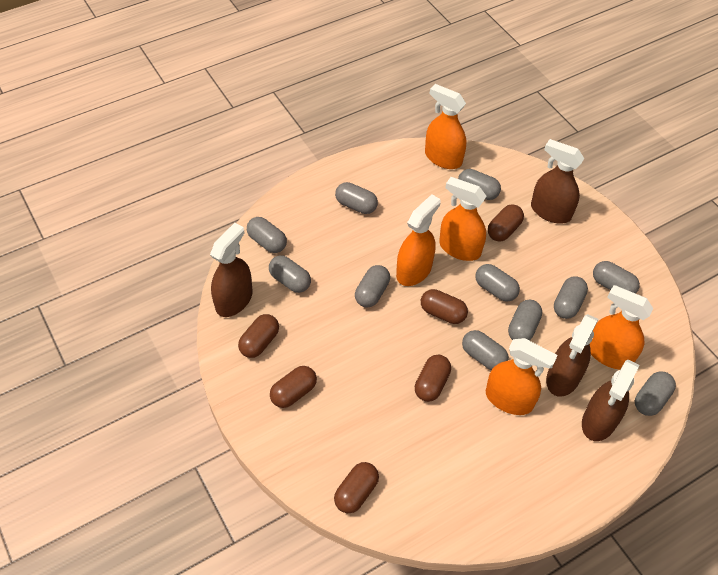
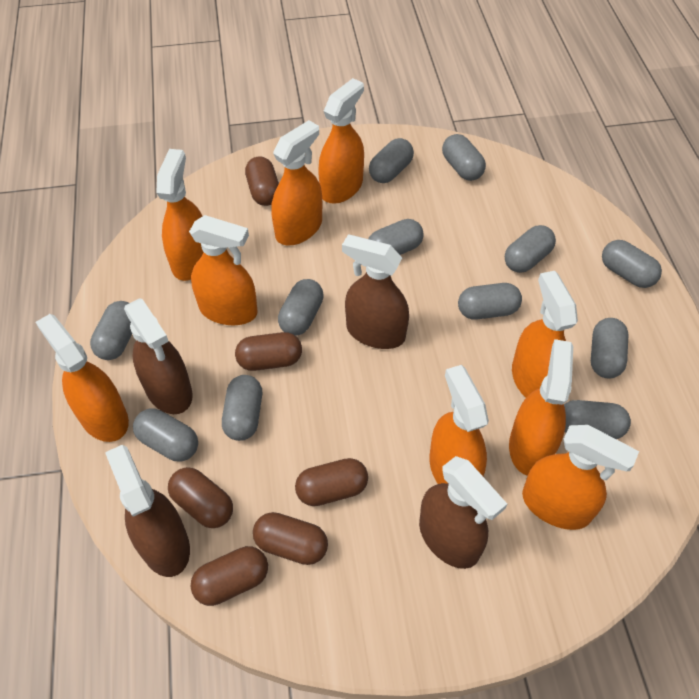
grey capsule: 11 -> 12
orange spray bottle: 5 -> 9

